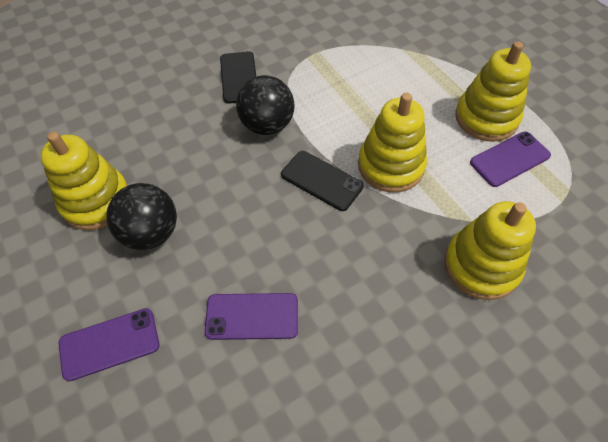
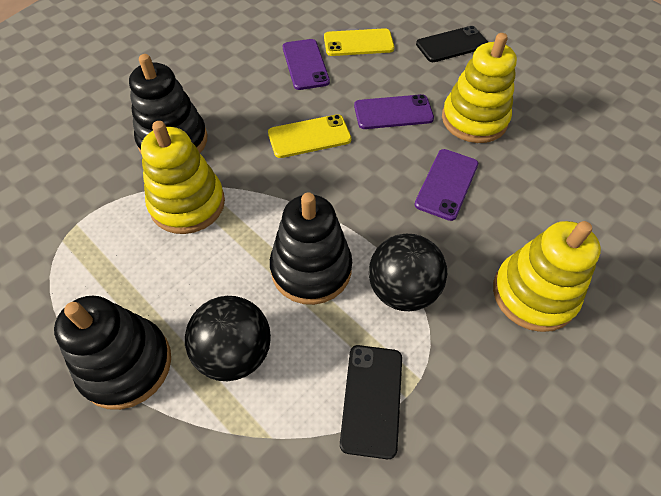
black stacking toy: 0 -> 3
yellow phone: 0 -> 2
yellow stacking toy: 4 -> 3

